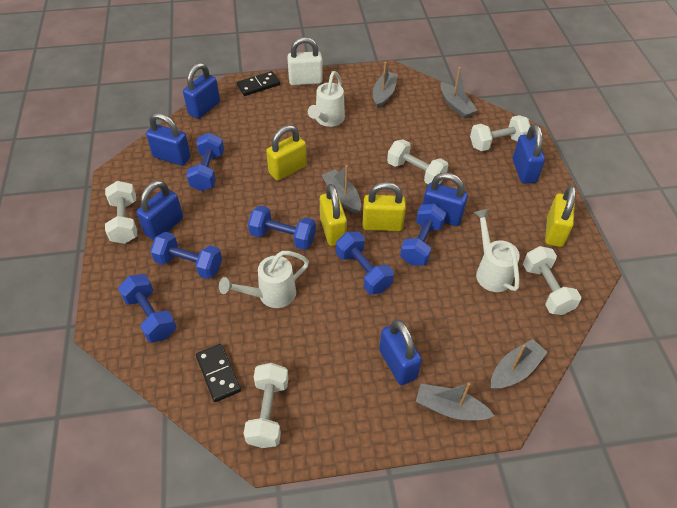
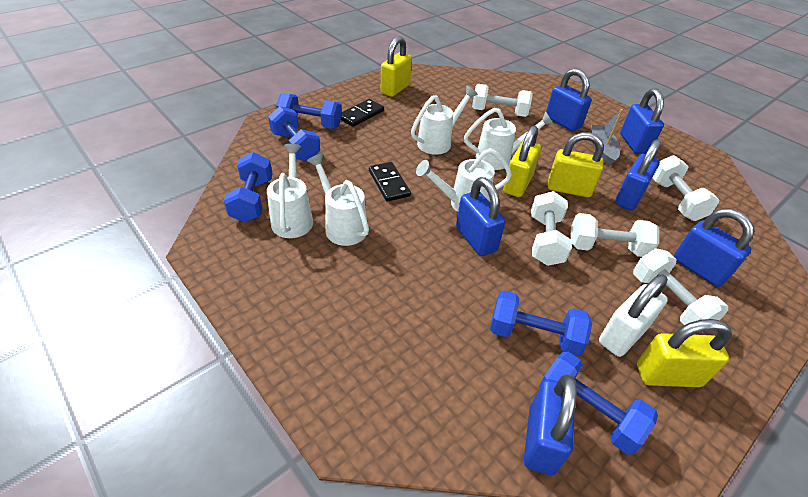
blue dumbbell: 6 -> 5
grey boat: 5 -> 1
white watering can: 3 -> 5

